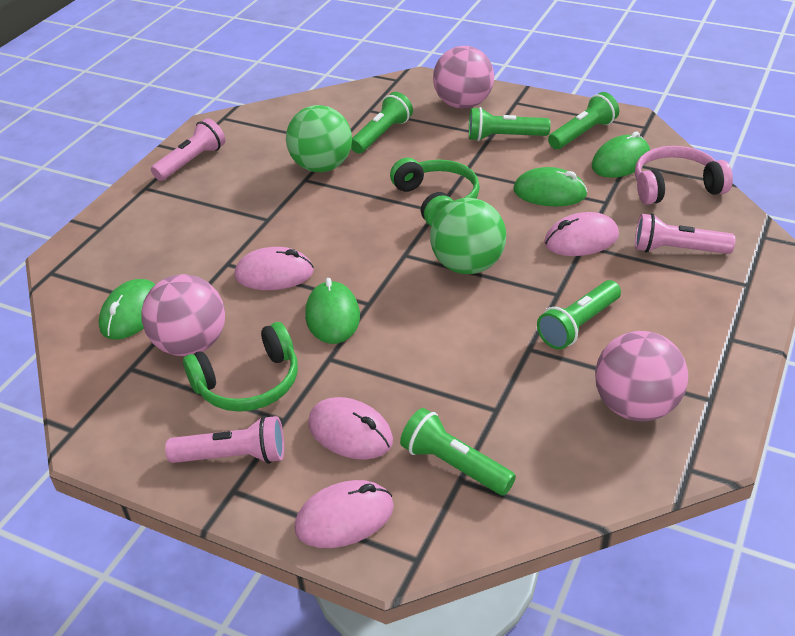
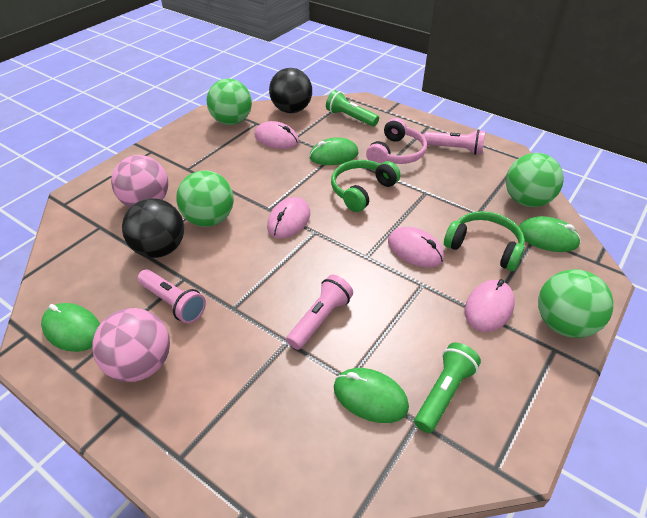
black ball: 0 -> 2
green ball: 2 -> 4
green flashlight: 5 -> 2
pink ball: 3 -> 2

